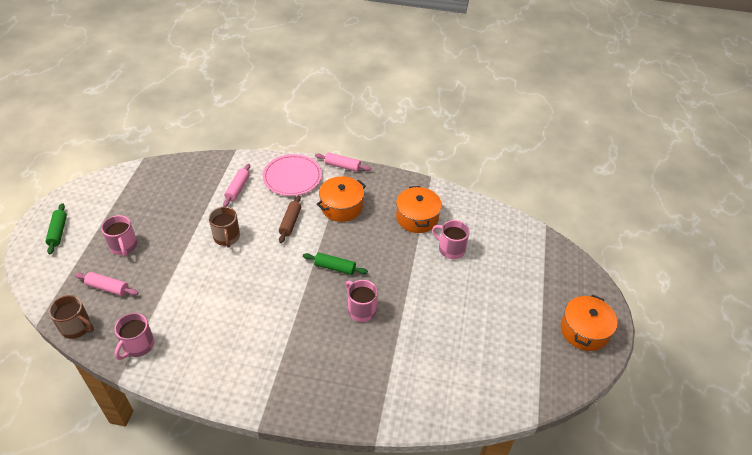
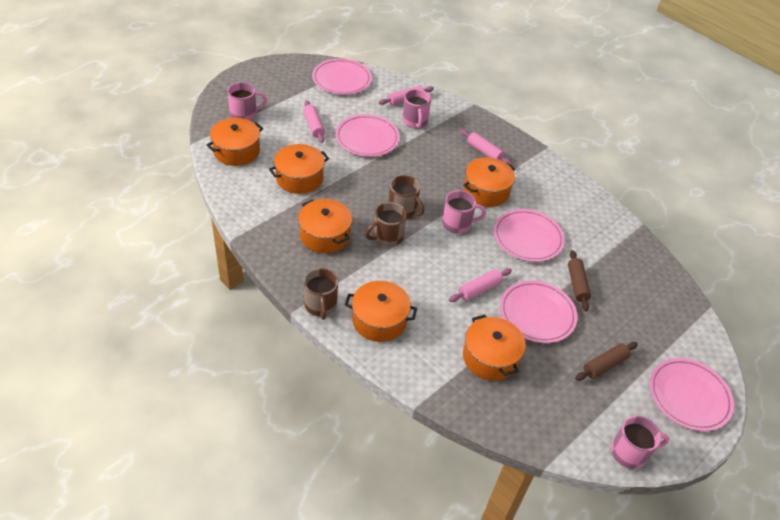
brown mug: 2 -> 3
brown rolling pin: 1 -> 2
green rolling pin: 2 -> 0
orange pot: 3 -> 6
pink plate: 1 -> 5
pink rolling pin: 3 -> 4

